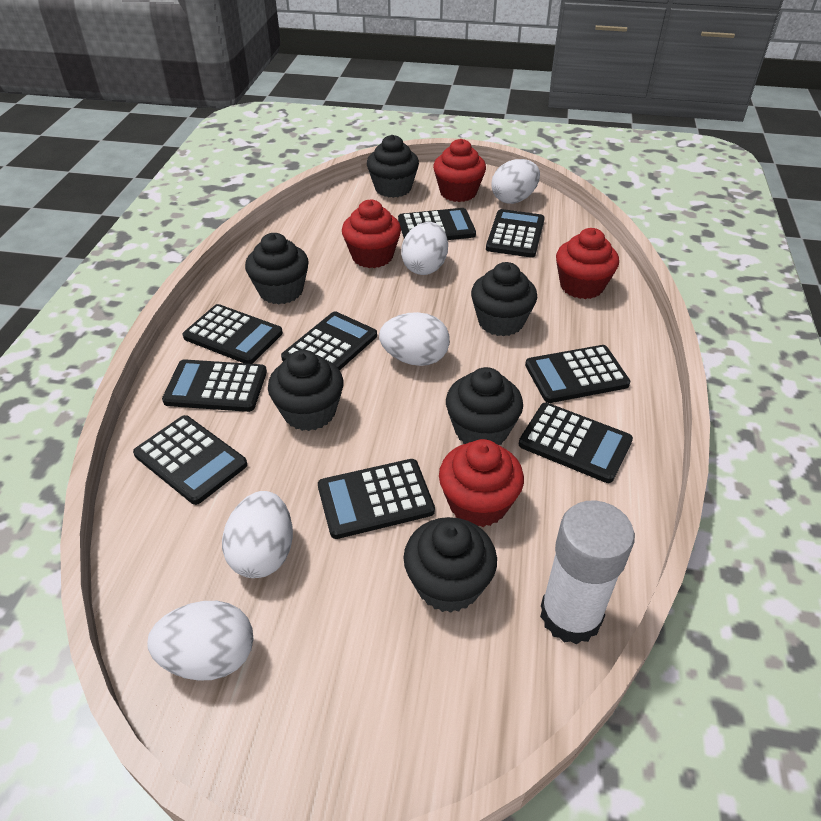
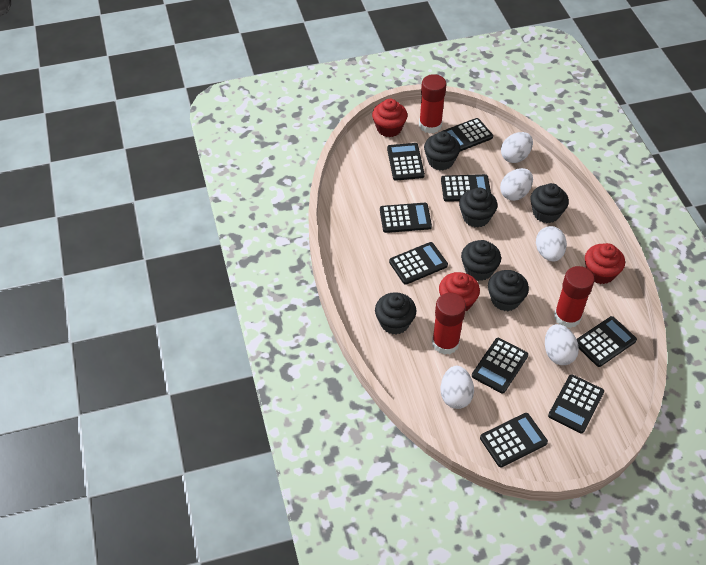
red cupcake: 4 -> 3
red glue stick: 0 -> 3
white glue stick: 1 -> 0

